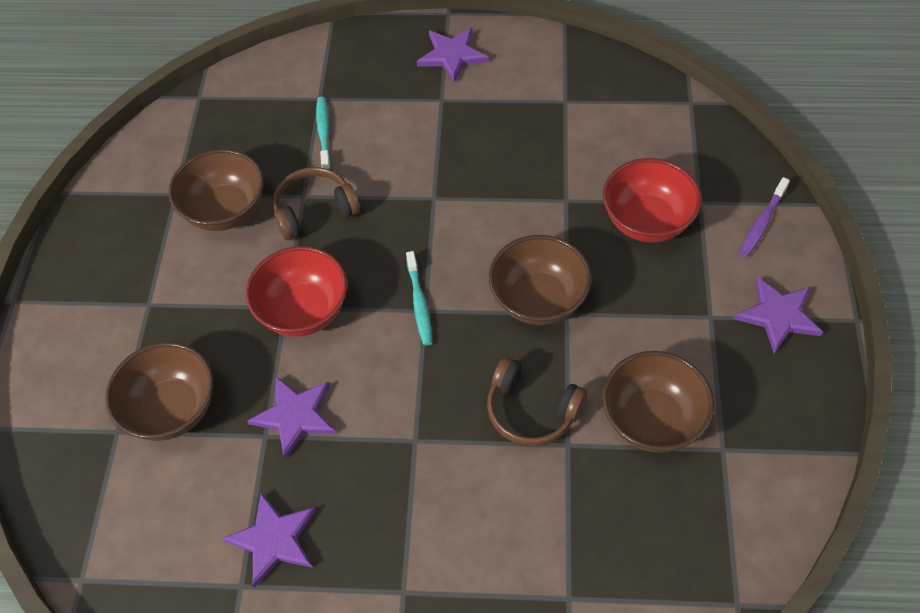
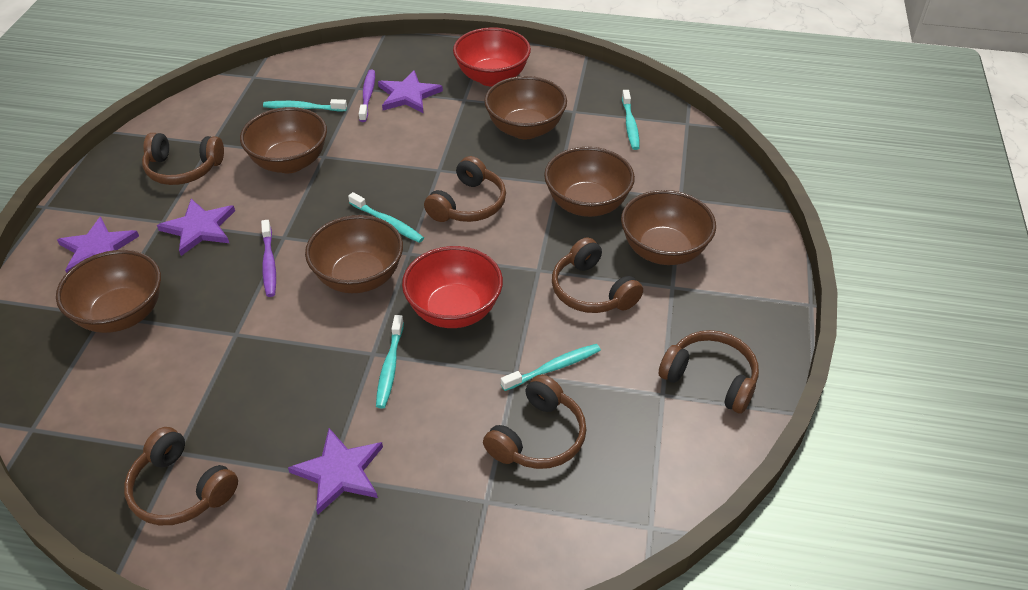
brown bowl: 4 -> 6
brown headphones: 2 -> 6
purple toothbrush: 1 -> 2
turquoise toothbrush: 2 -> 5

